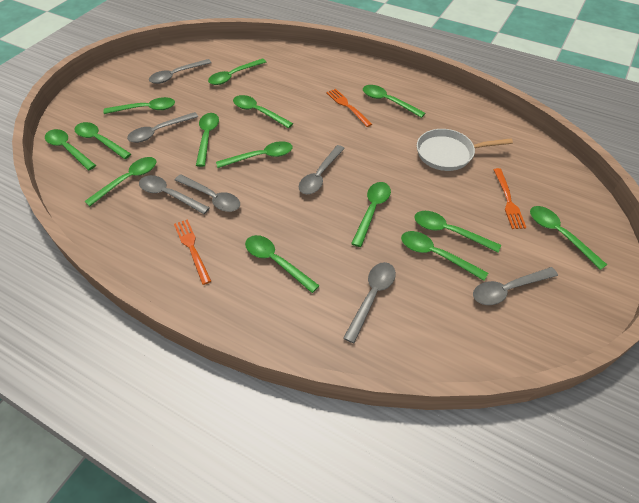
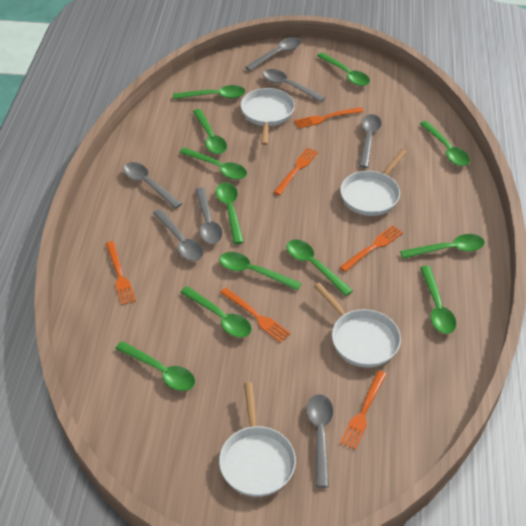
green spoon: 14 -> 12
orange fork: 3 -> 6
white pan: 1 -> 4

